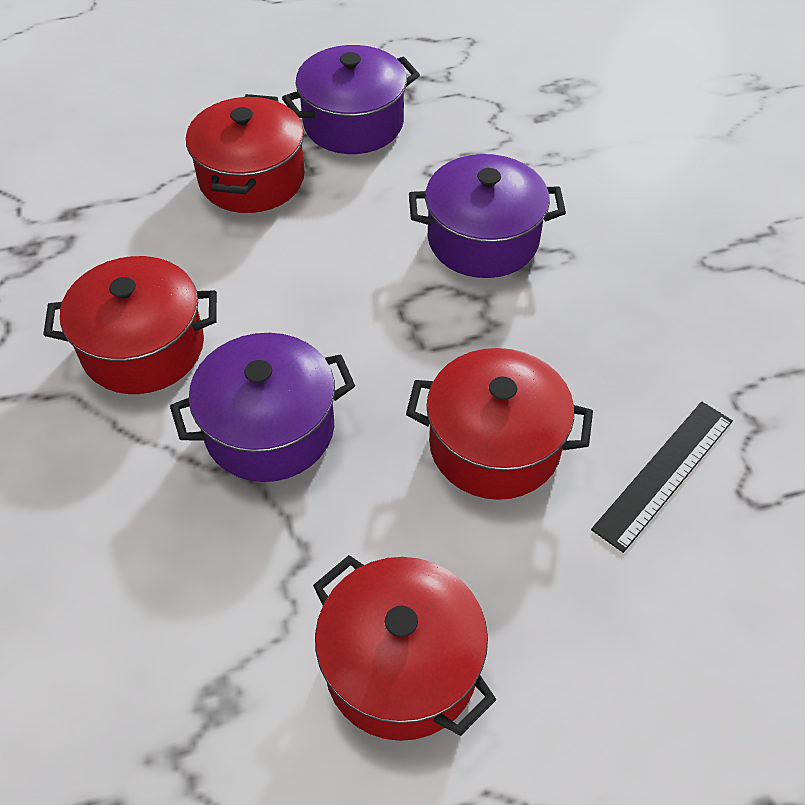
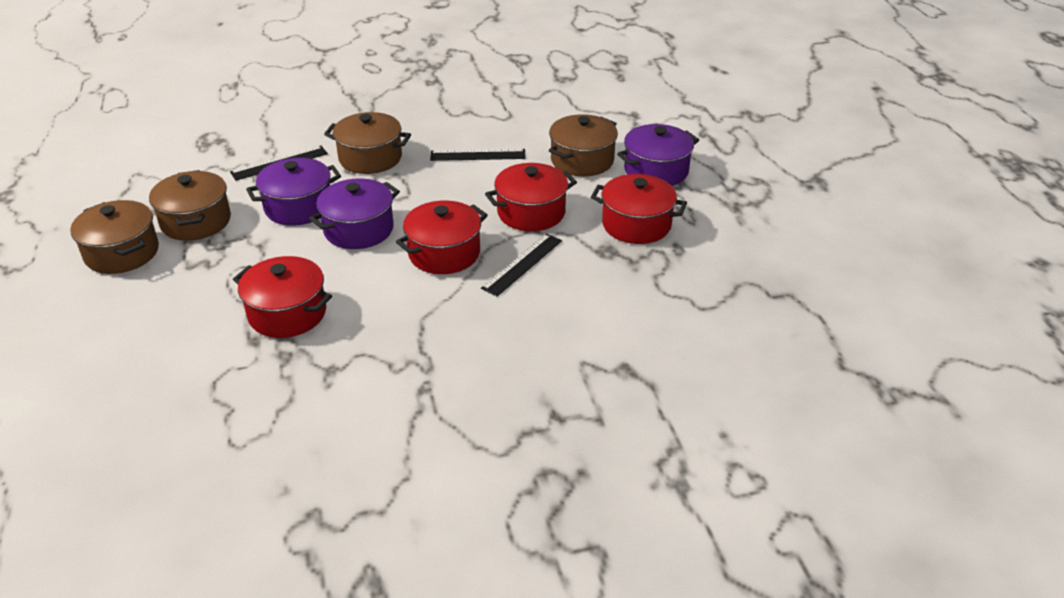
black ruler: 1 -> 3
brown pot: 0 -> 4

